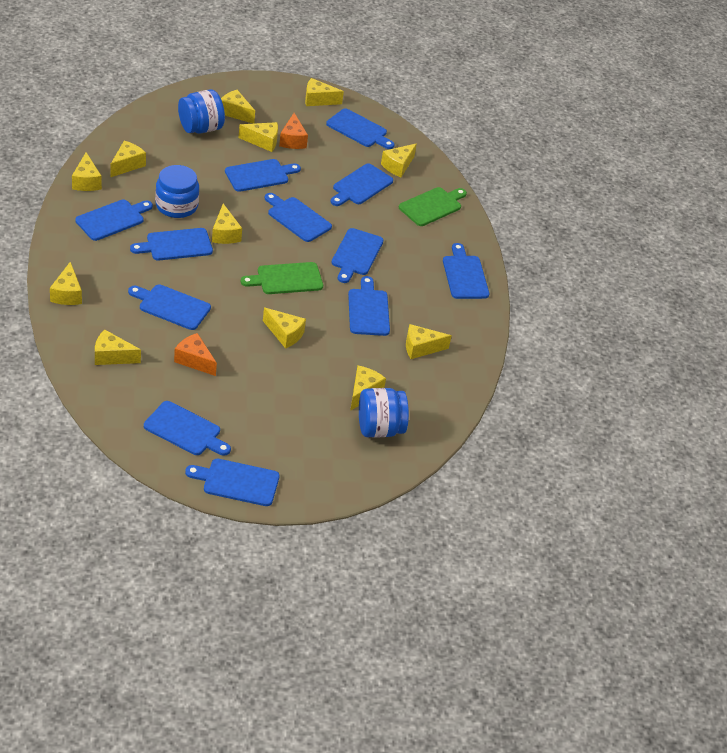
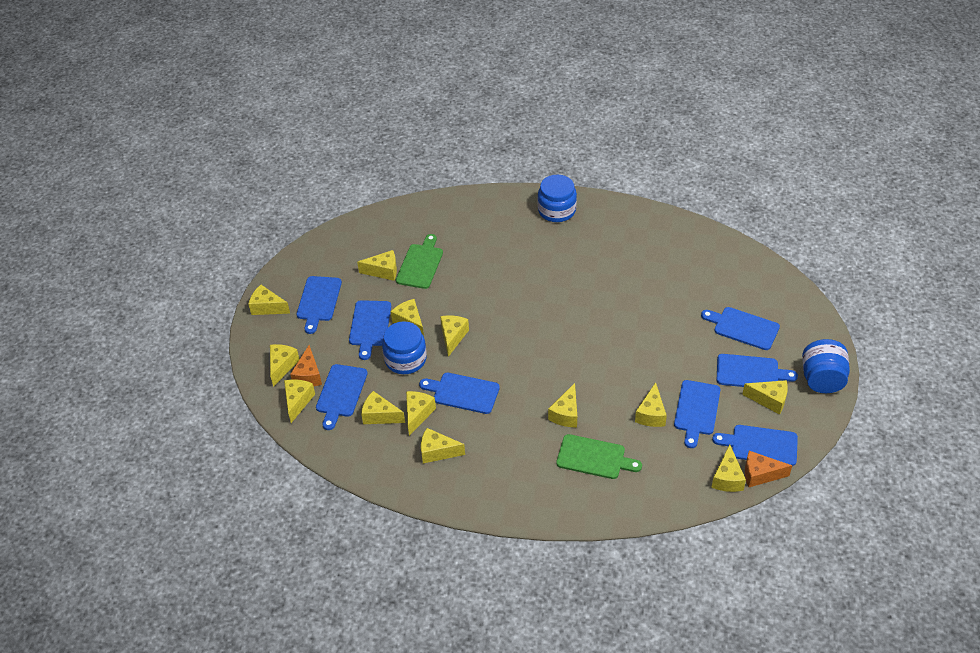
blue cutting board: 12 -> 8
yellow cheese: 12 -> 13

